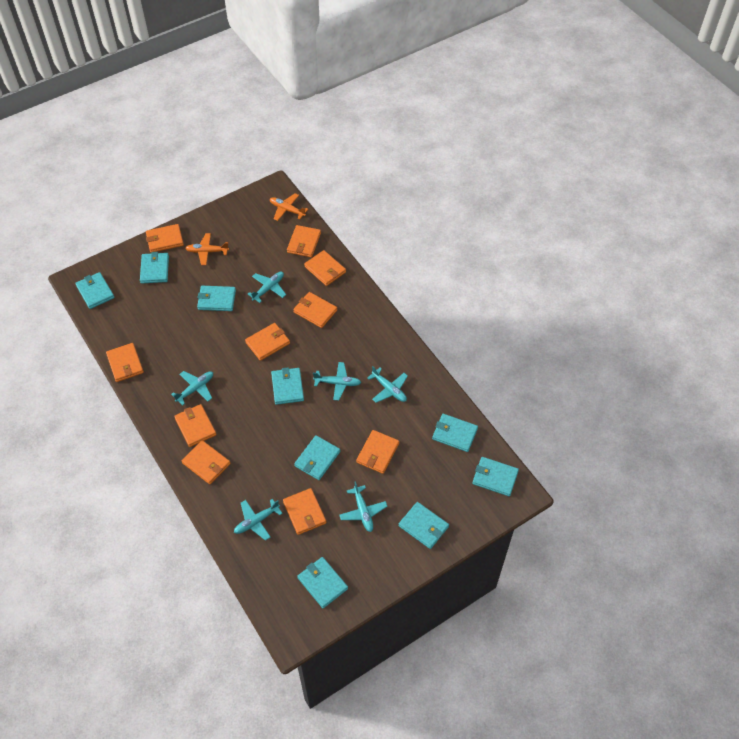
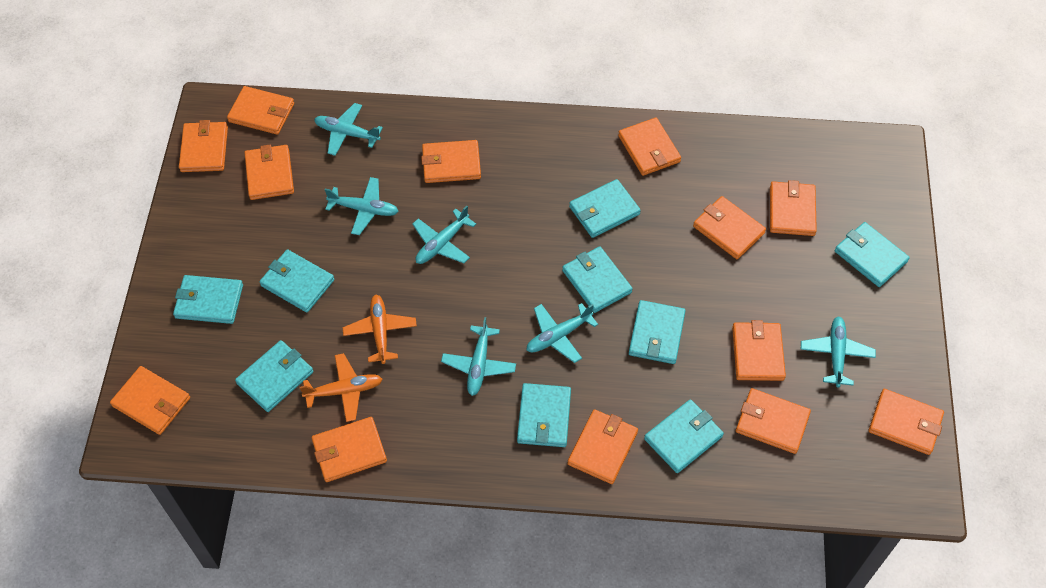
orange wallet: 10 -> 13

